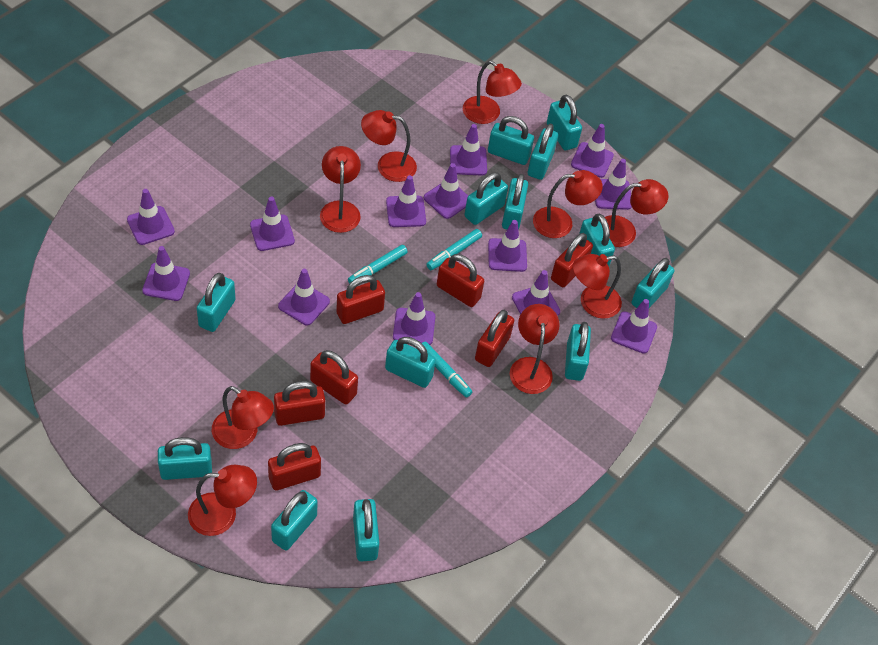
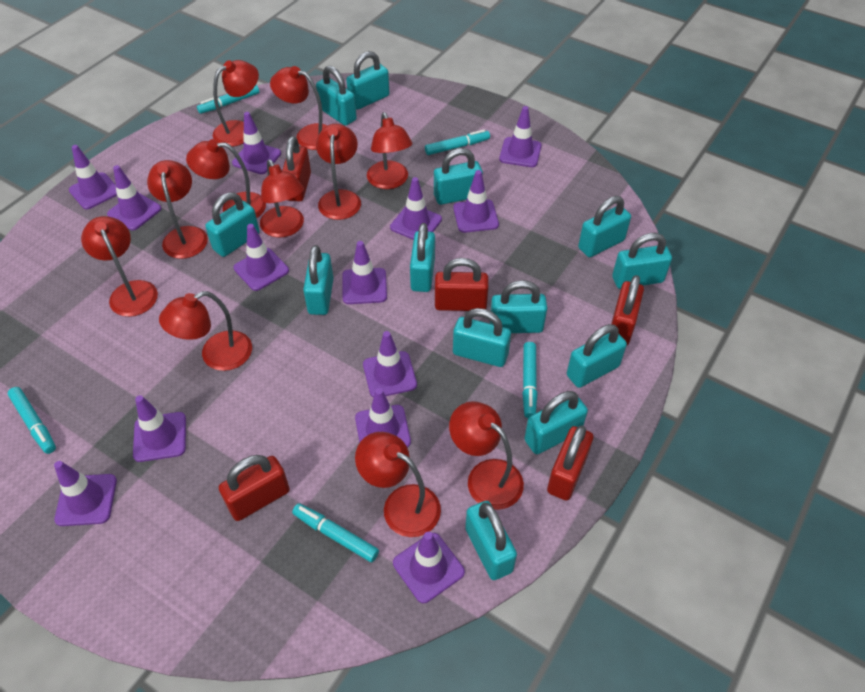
red lamp: 9 -> 11
red padlock: 7 -> 5
turquoise marker: 3 -> 5

